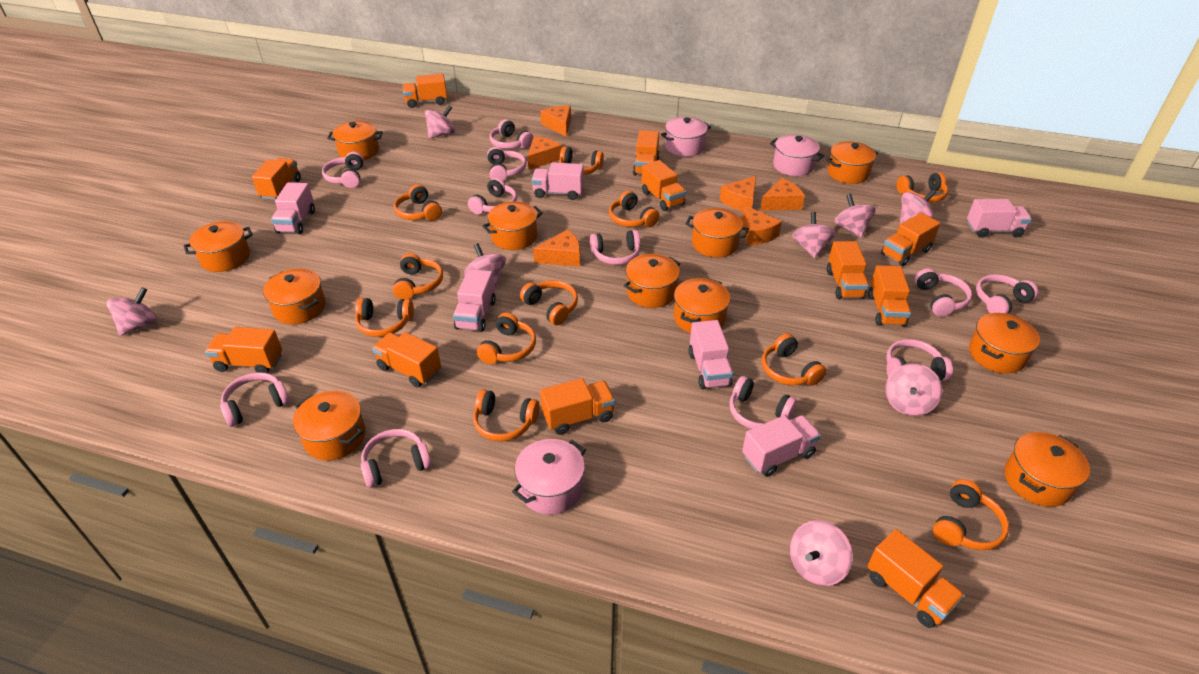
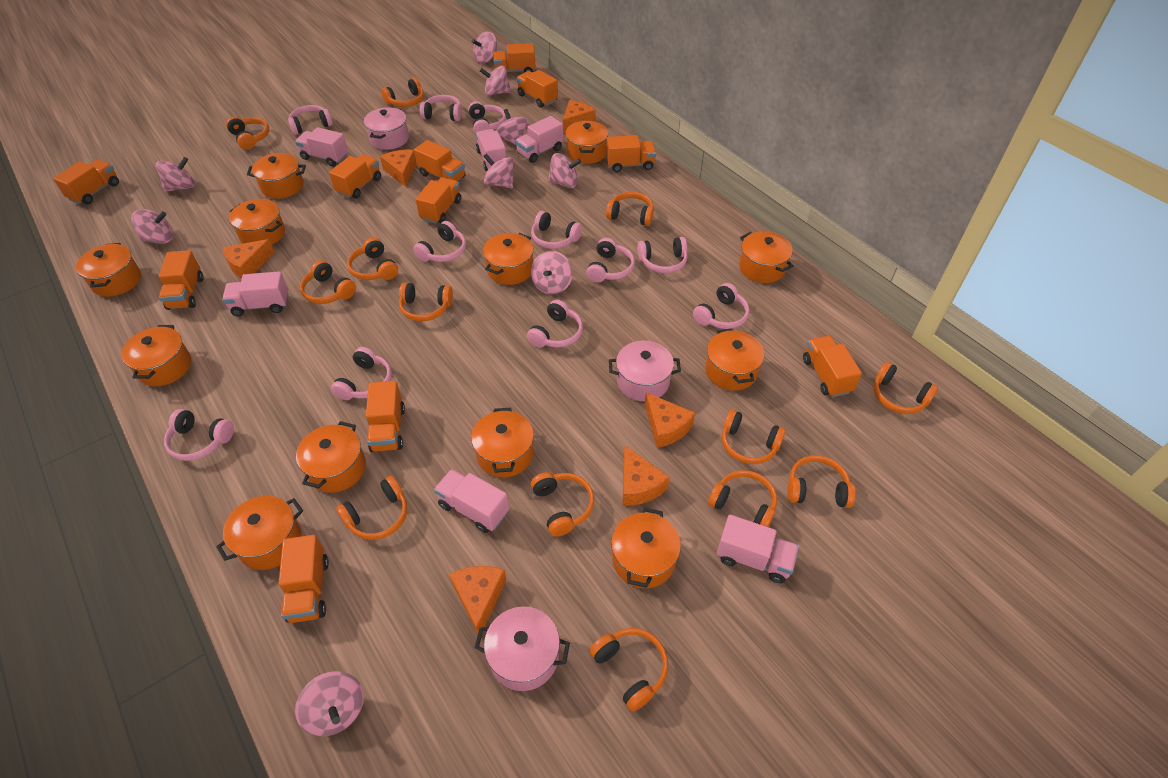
orange headphones: 11 -> 13
orange pot: 11 -> 12
pink spinning top: 8 -> 9

